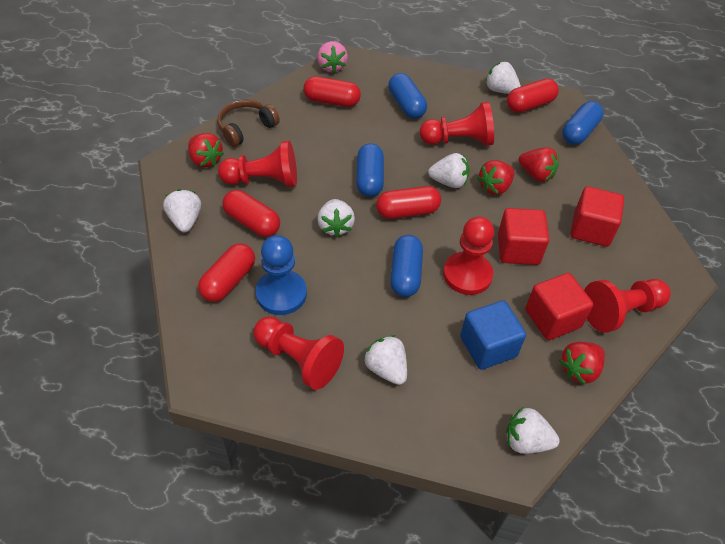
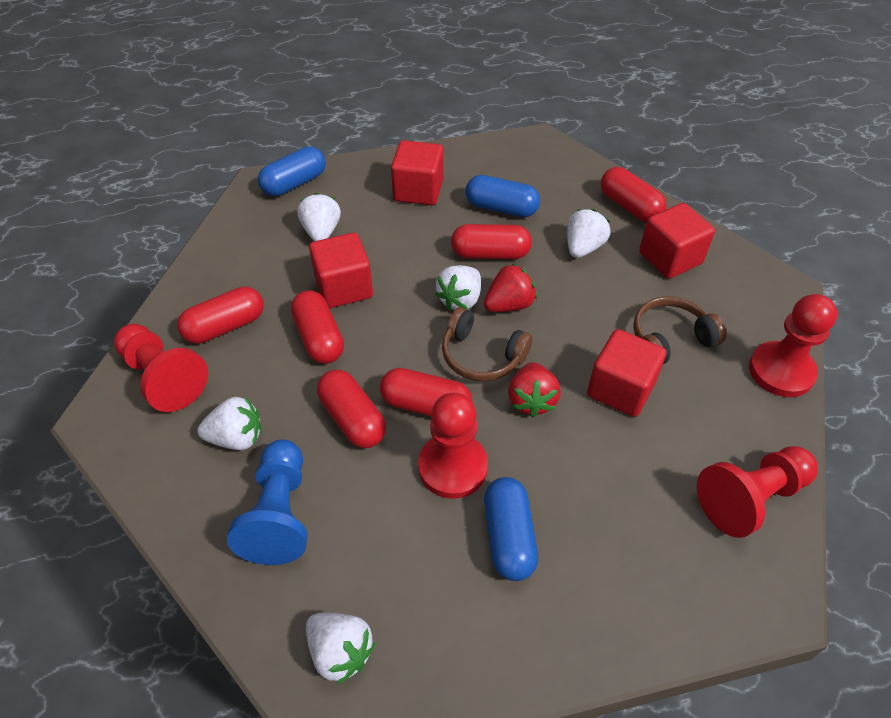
blue capsule: 4 -> 3
blue cube: 1 -> 0
brown headphones: 1 -> 2
pink strawberry: 1 -> 0
red capsule: 5 -> 6
red cube: 3 -> 4
red pawn: 5 -> 4
red strawberry: 4 -> 2
white strawberry: 6 -> 5

